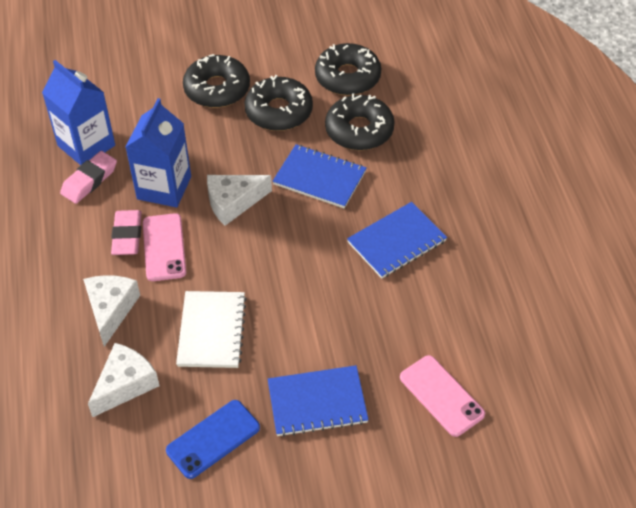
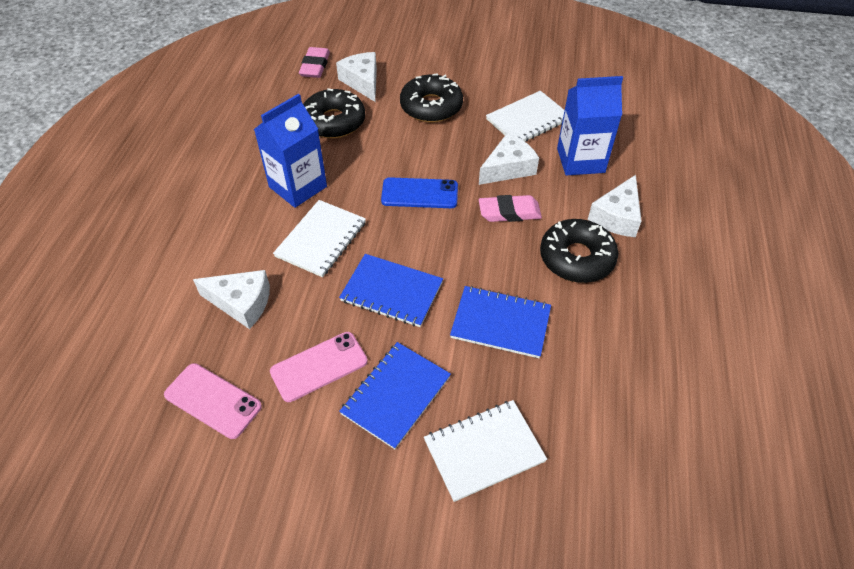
black donut: 4 -> 3
white cheese: 3 -> 4
white notebook: 1 -> 3

